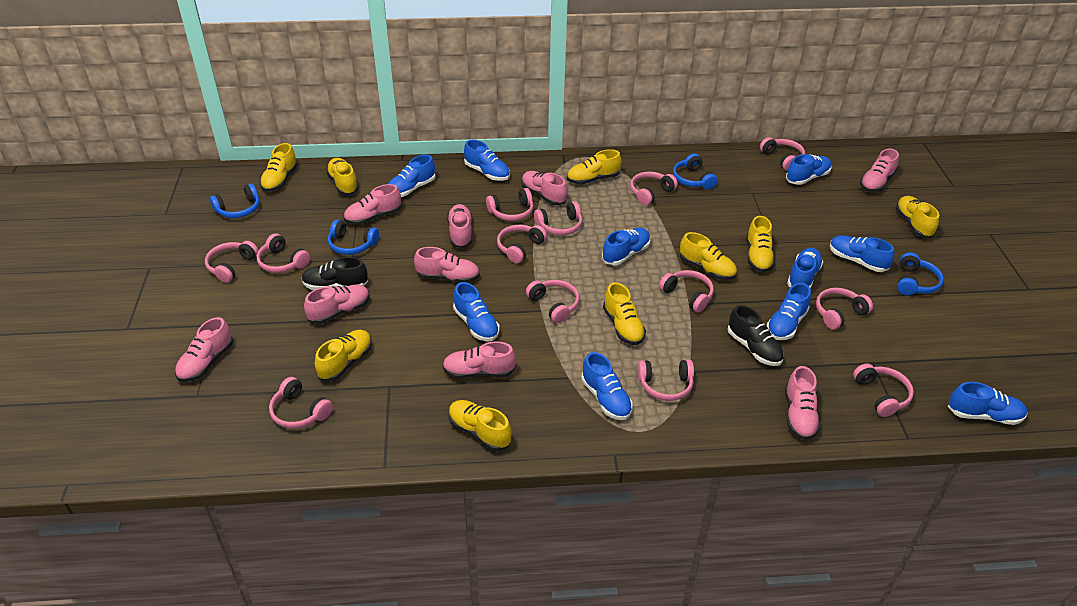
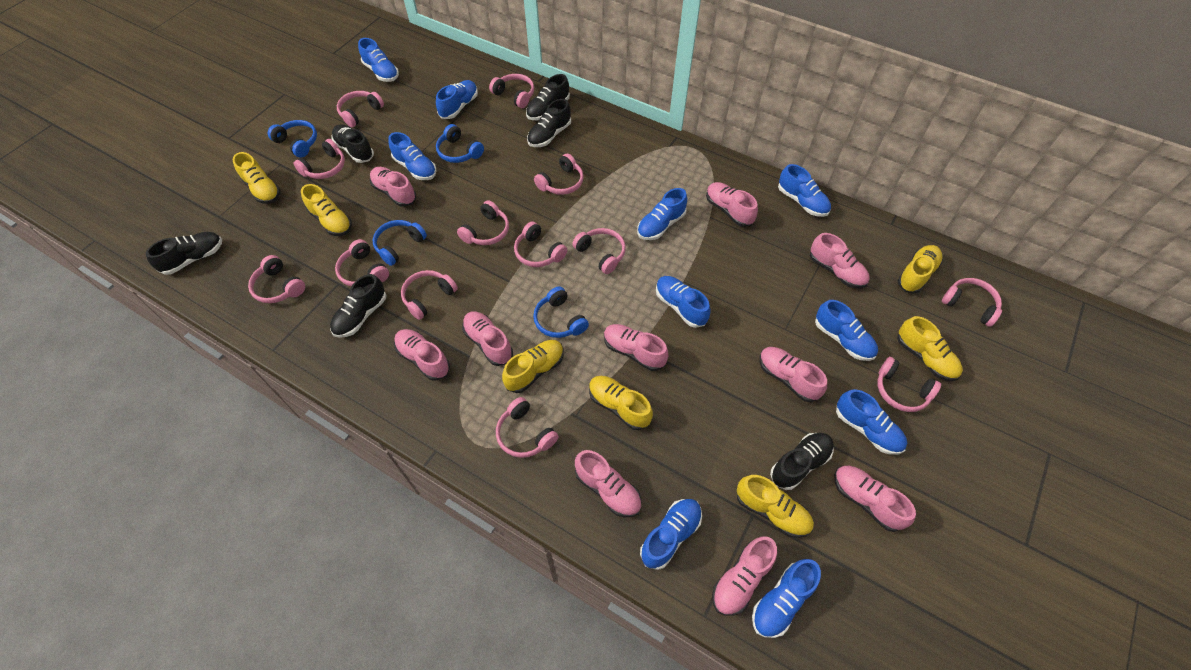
black shoe: 2 -> 6
pink shoe: 9 -> 10
yellow shoe: 9 -> 7

